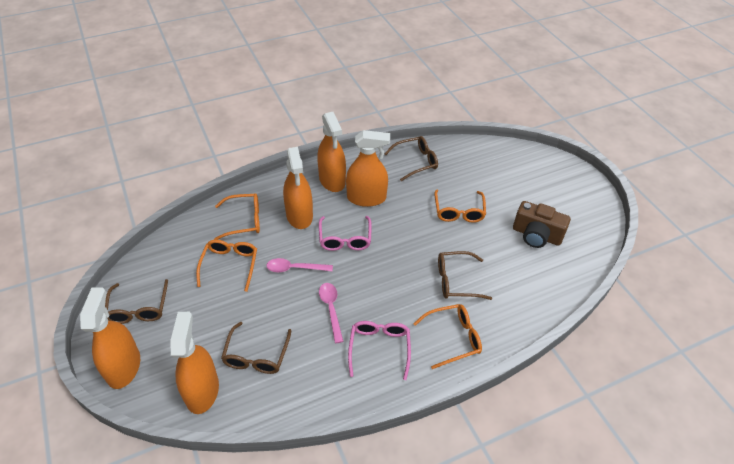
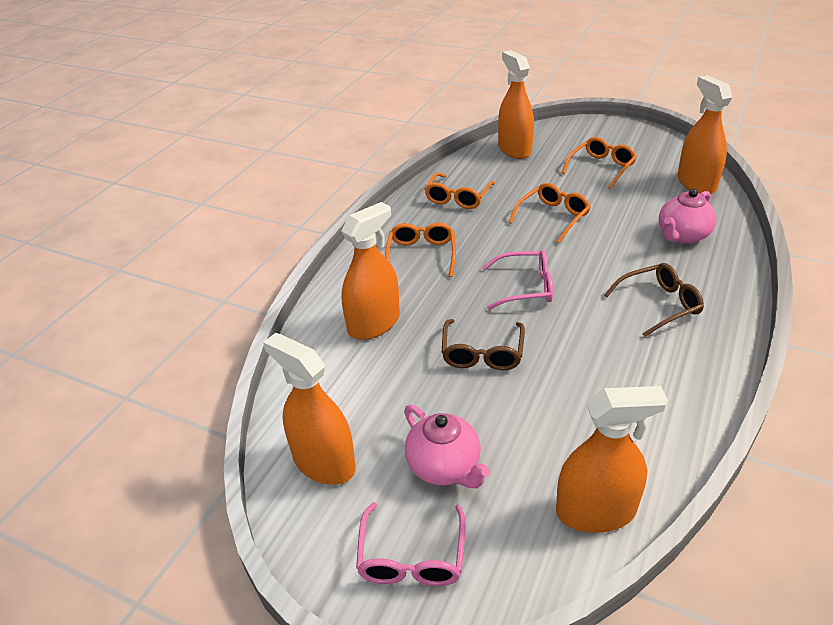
brown camera: 1 -> 0
brown glasses: 4 -> 2
pink spoon: 2 -> 0
pink teapot: 0 -> 2

